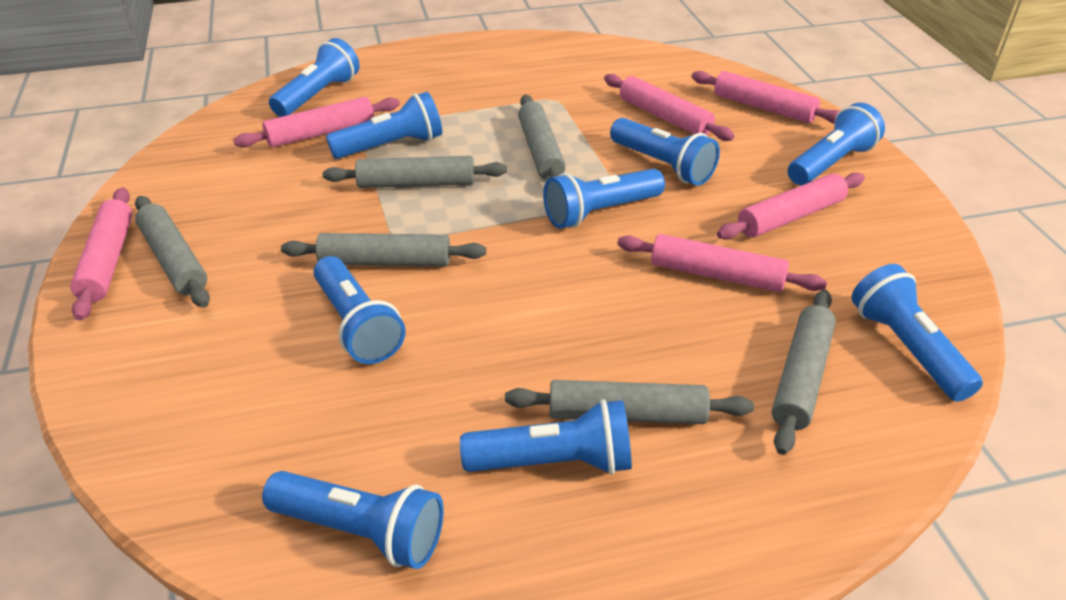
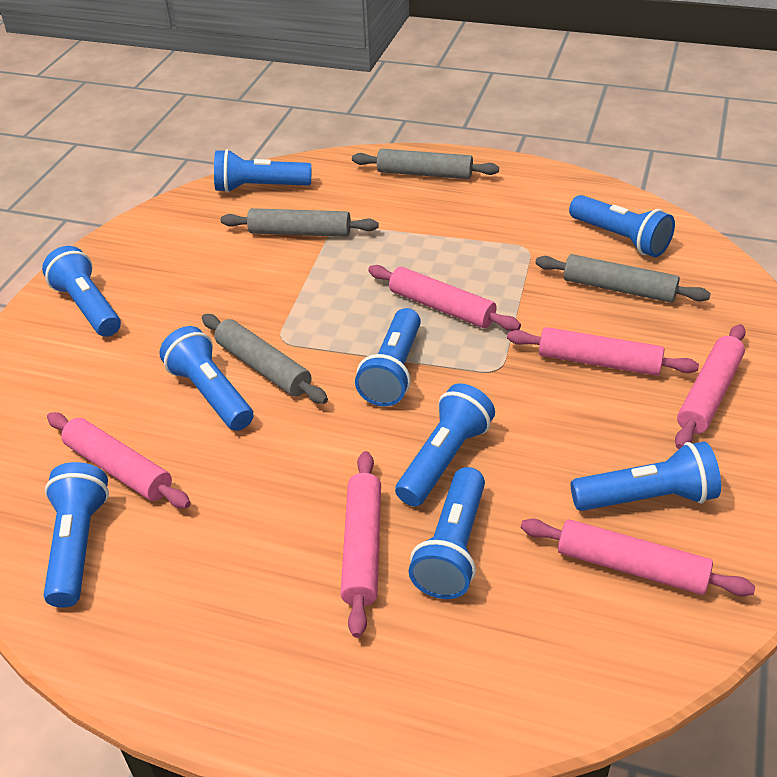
grey rolling pin: 6 -> 4

